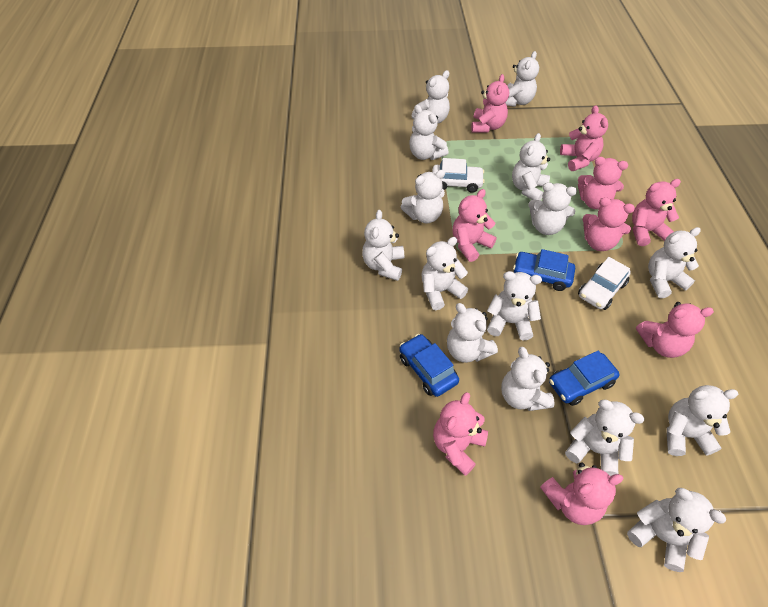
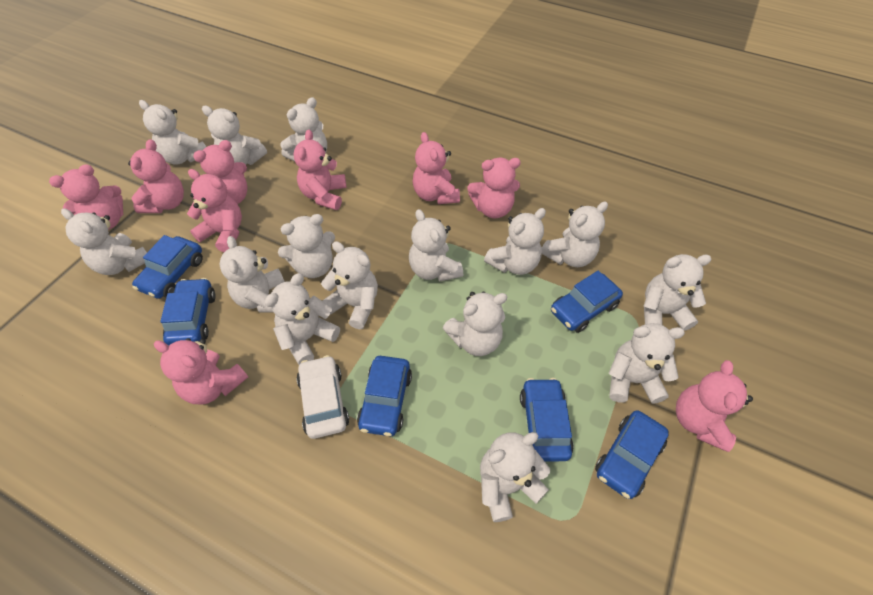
blue car: 3 -> 6
white car: 2 -> 1

